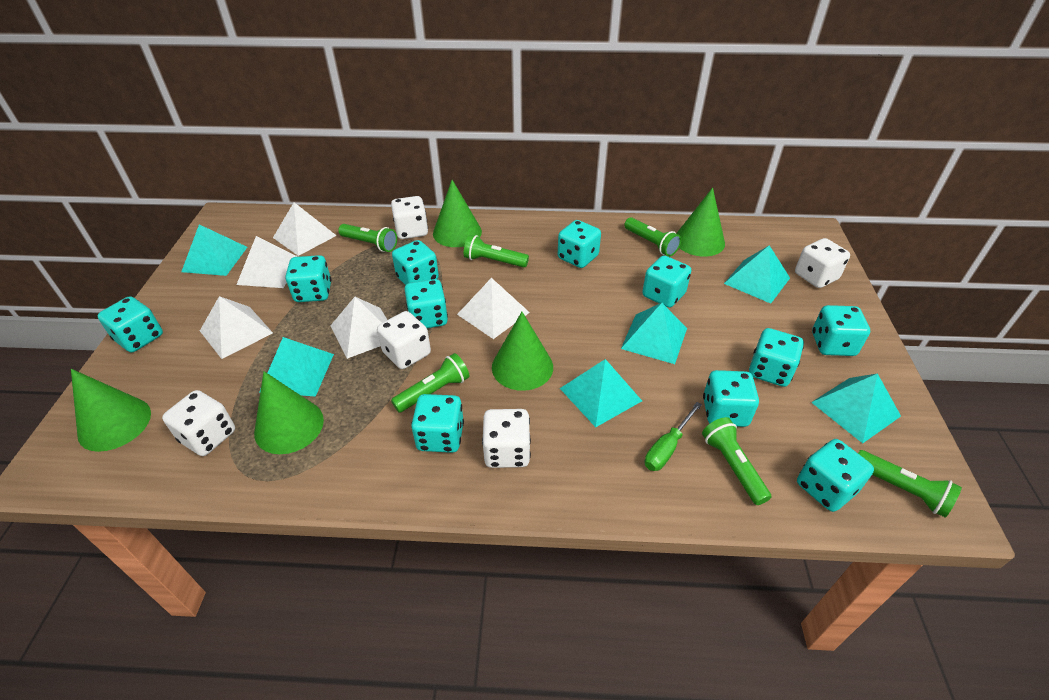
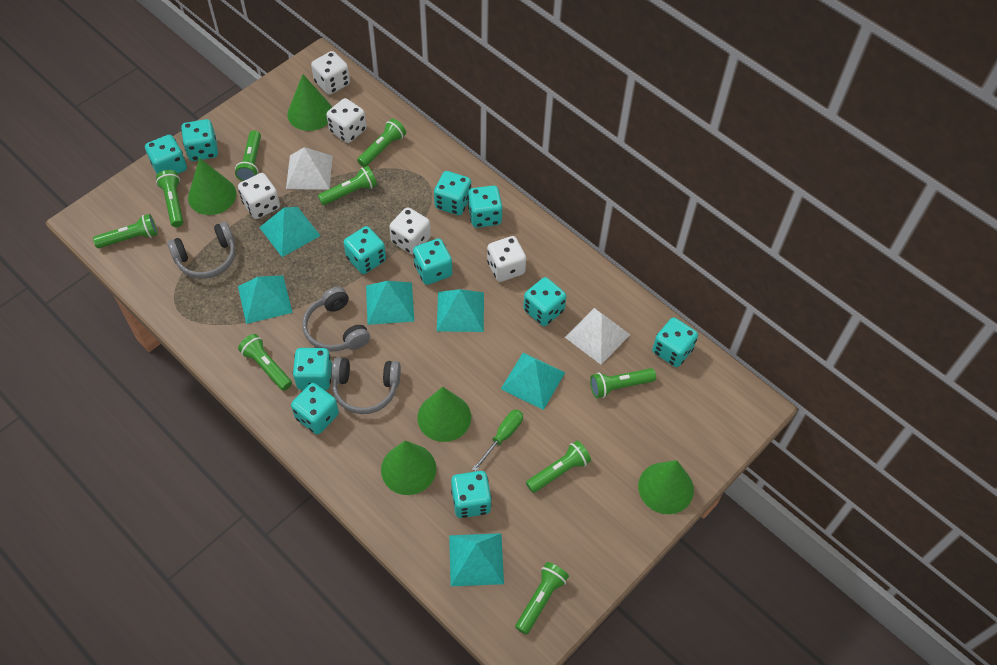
green flashlight: 6 -> 9
grey headphones: 0 -> 3
white pyramid: 5 -> 2

